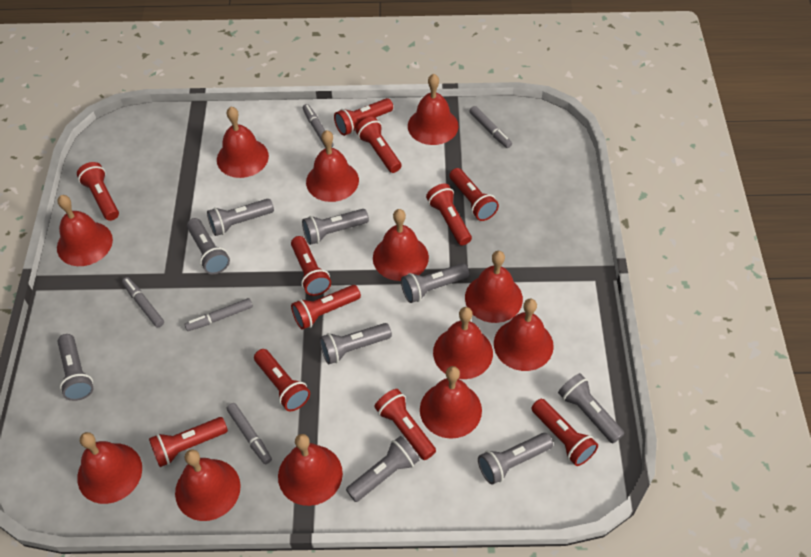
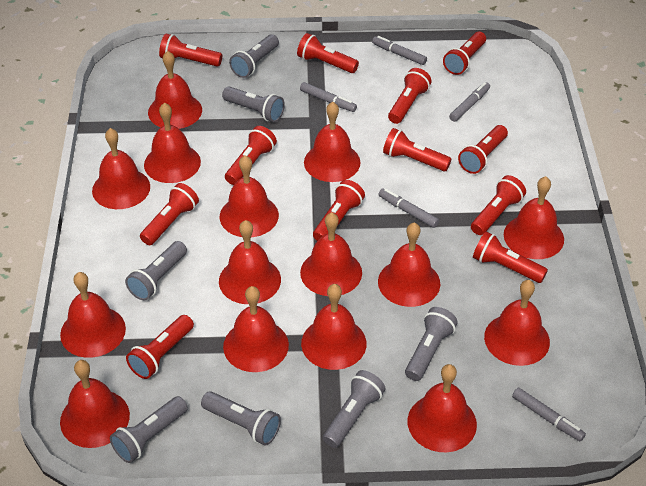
grey flashlight: 9 -> 7
red bell: 12 -> 15
red flashlight: 11 -> 12

